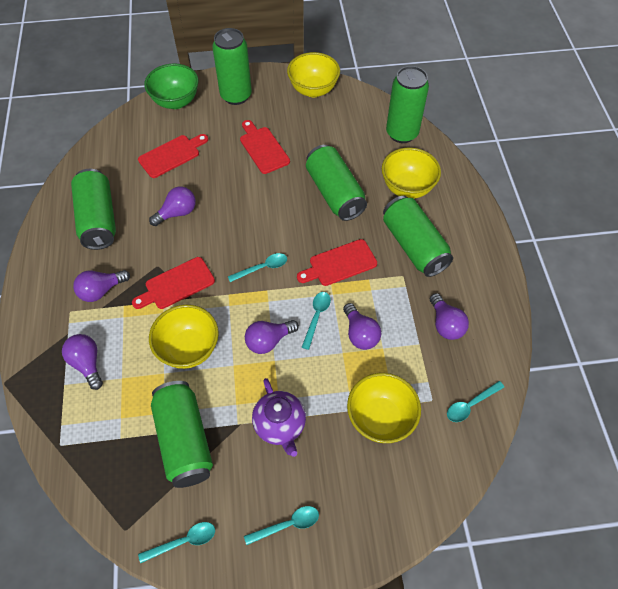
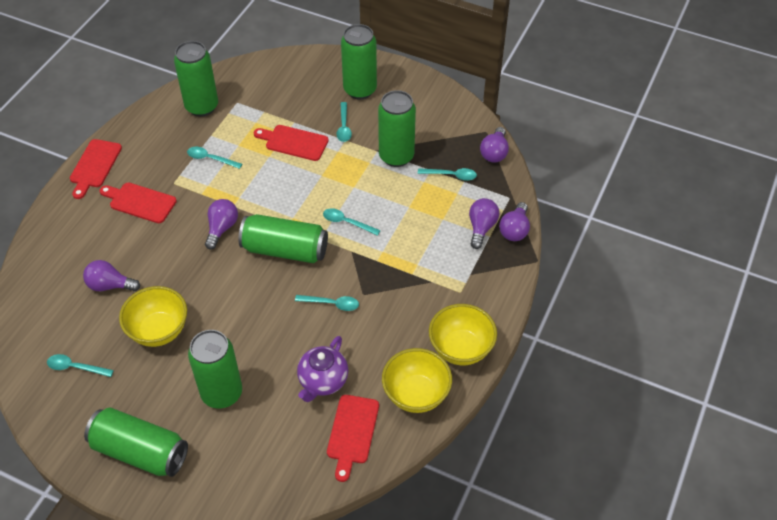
green bowl: 1 -> 0
purple light bulb: 6 -> 5
turquoise spoon: 5 -> 6
yellow bowl: 4 -> 3

